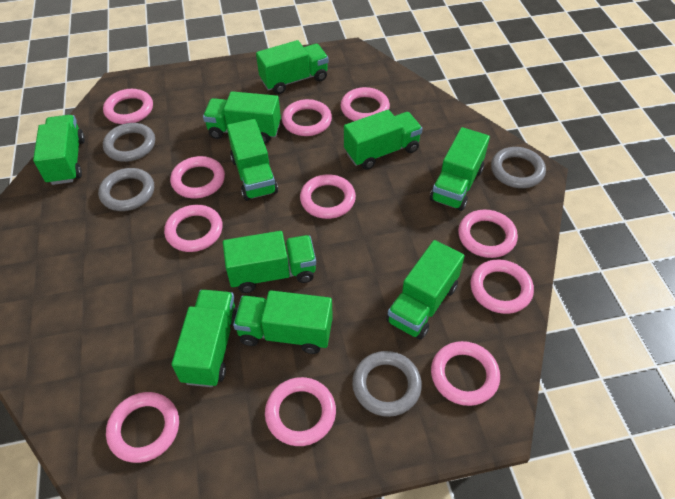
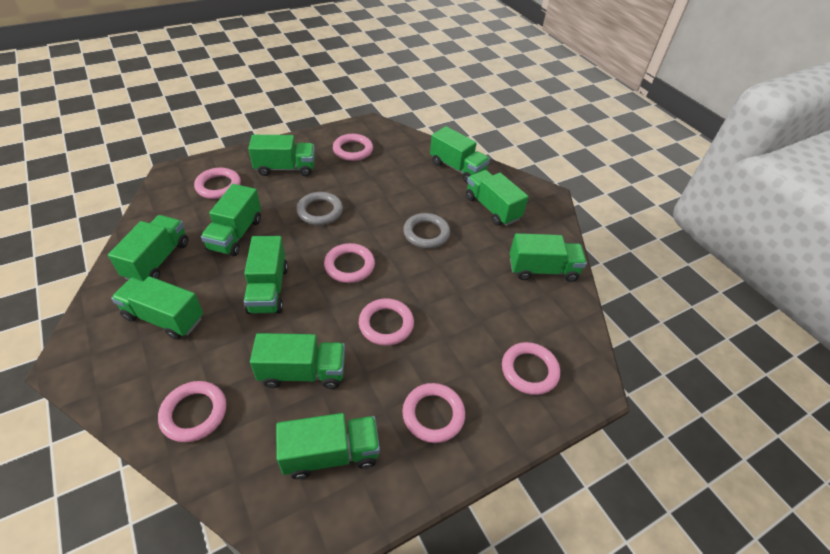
grey ring: 4 -> 2
pink ring: 11 -> 7

